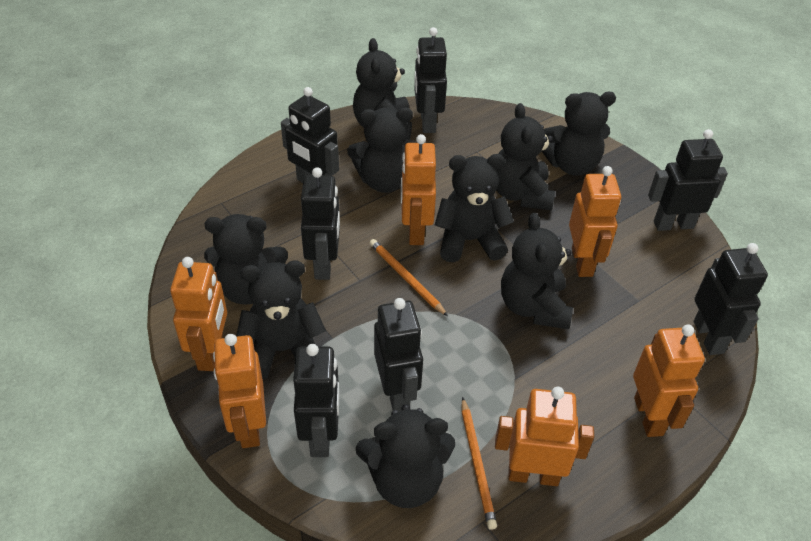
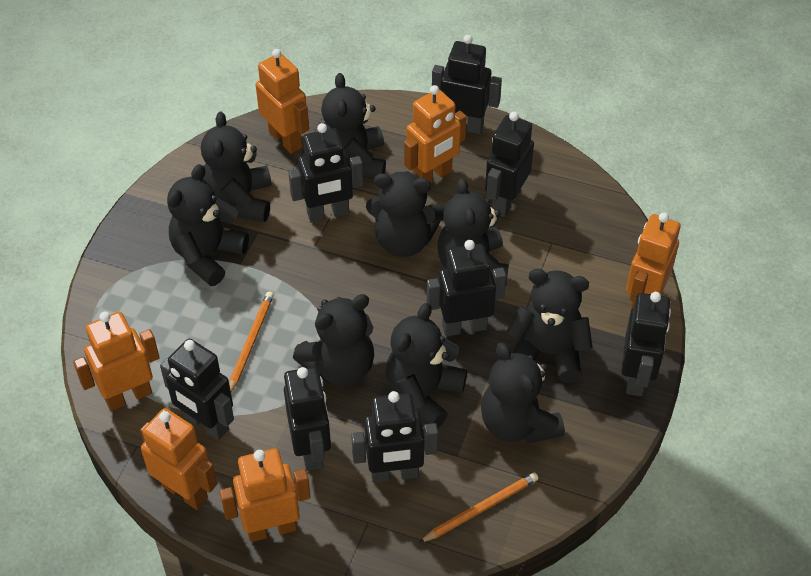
black robot: 7 -> 8

